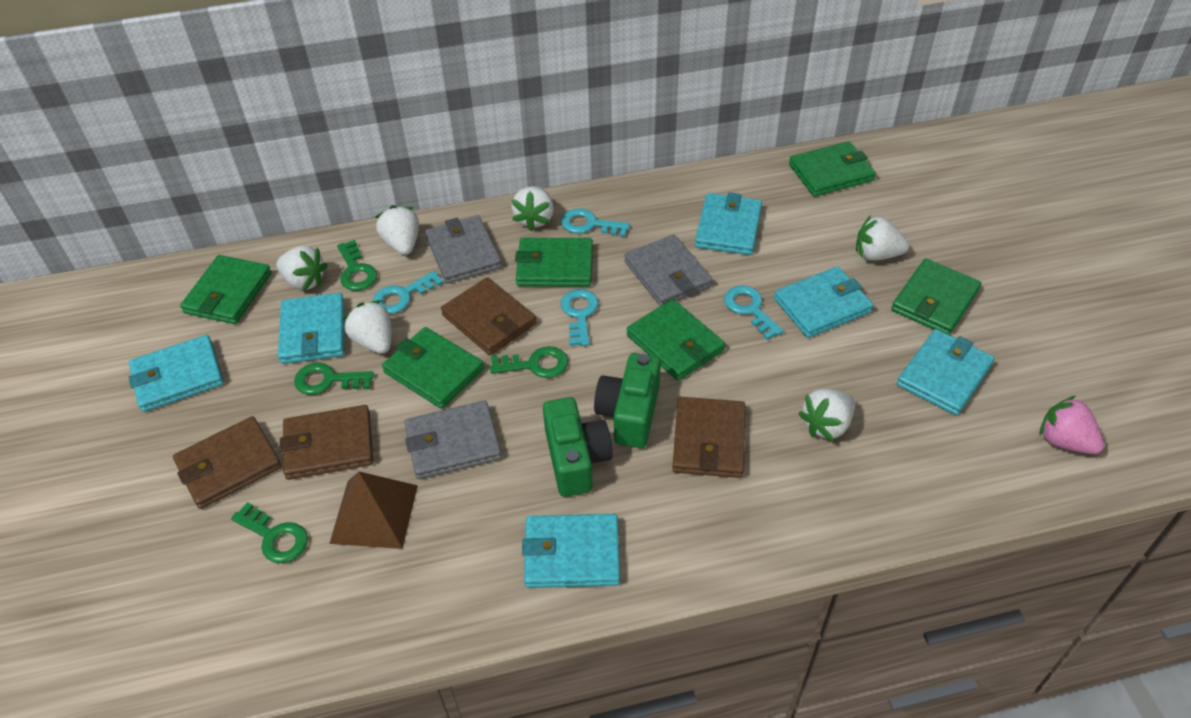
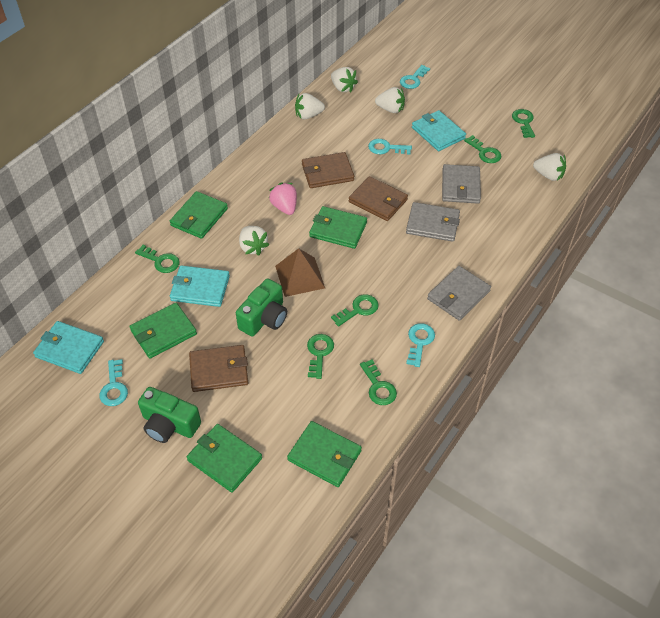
brown wallet: 4 -> 3
green key: 4 -> 6
green wallet: 6 -> 5
turquoise wallet: 6 -> 3
white strawberry: 6 -> 5

